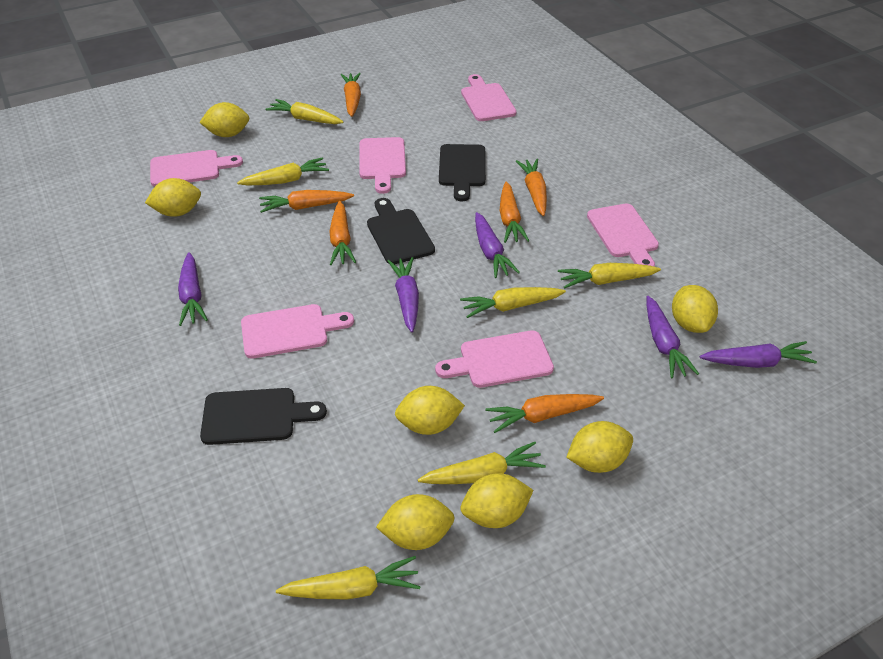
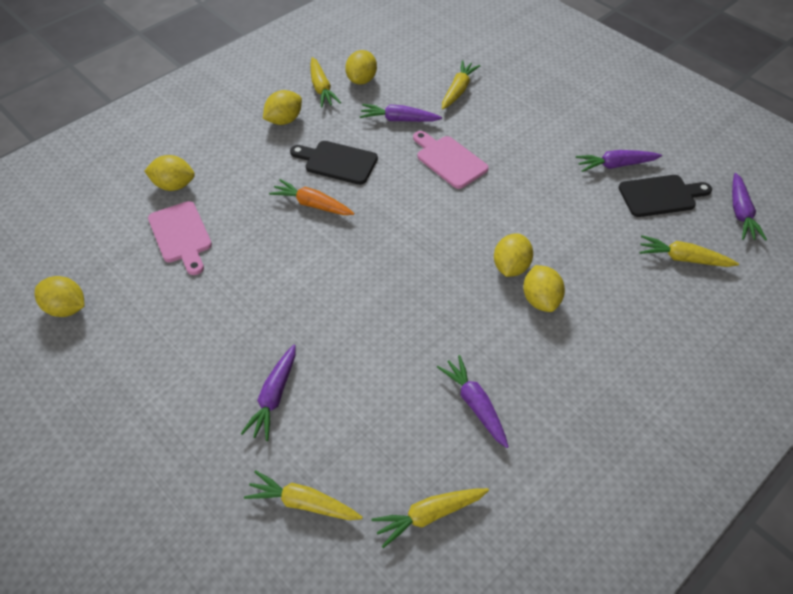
black cutting board: 3 -> 2
orange carrot: 6 -> 1
pink cutting board: 6 -> 2
yellow carrot: 6 -> 5
yellow lemon: 7 -> 6

